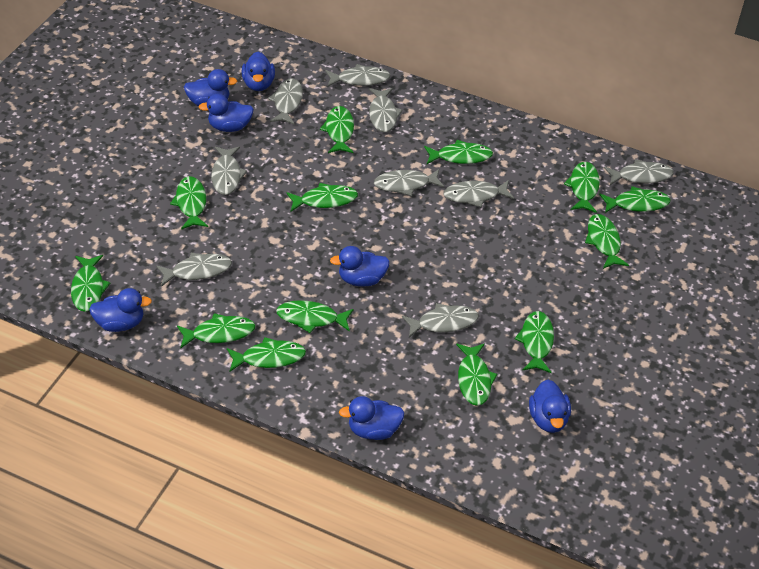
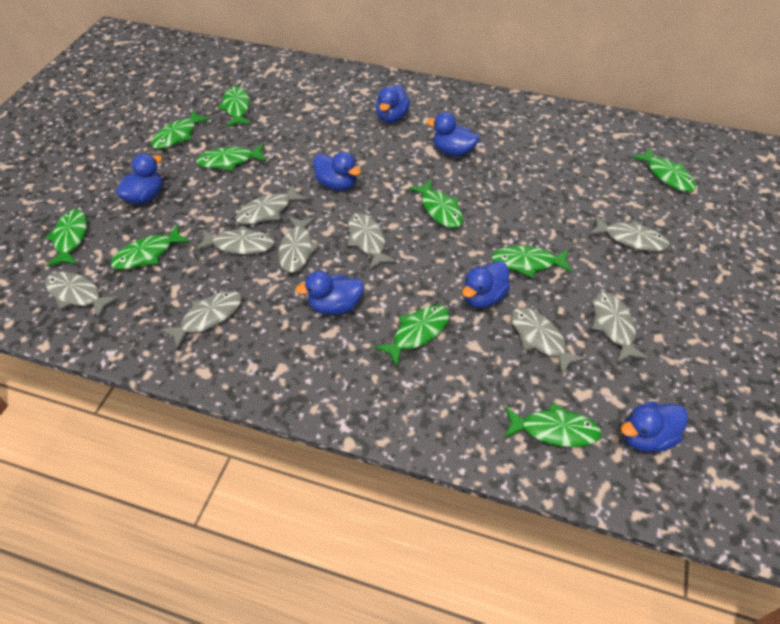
green fish: 13 -> 10

